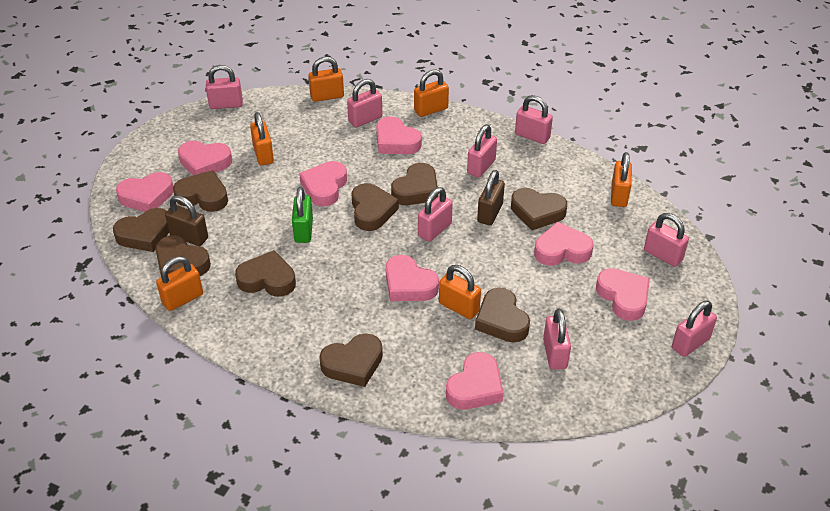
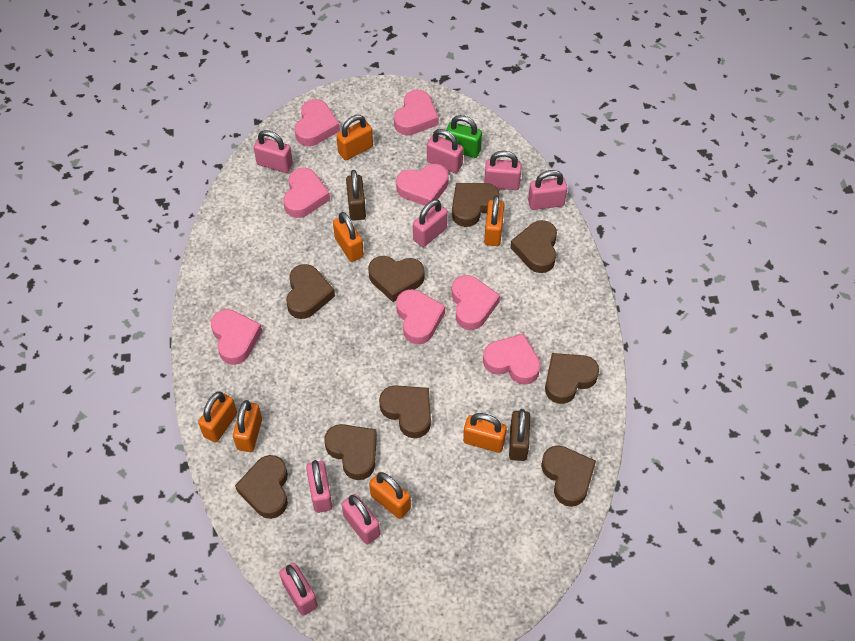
orange padlock: 6 -> 7

